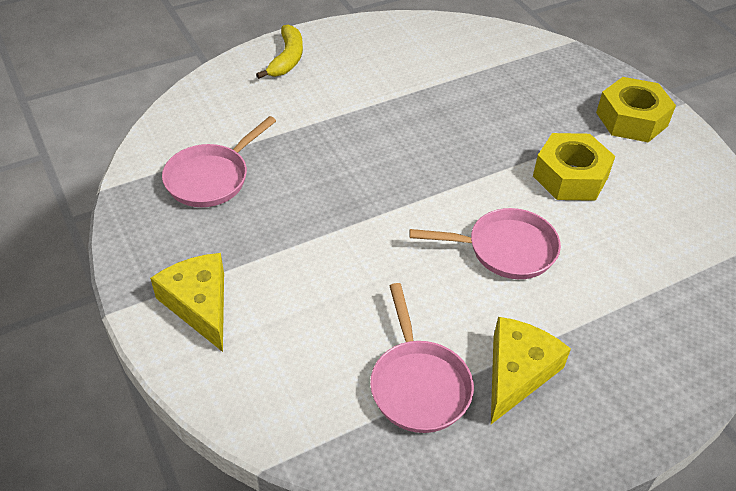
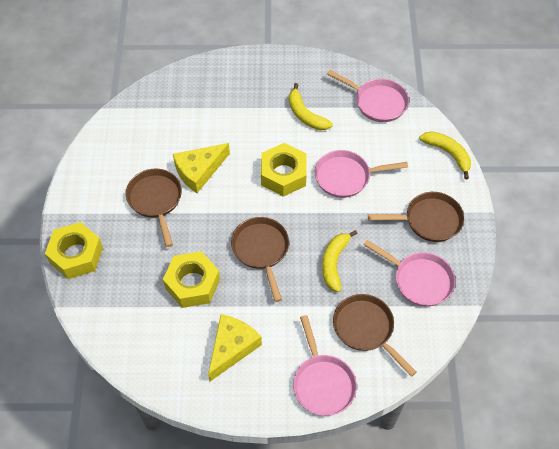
brown pan: 0 -> 4
pink pan: 3 -> 4
yellow banana: 1 -> 3
yellow nut: 2 -> 3

